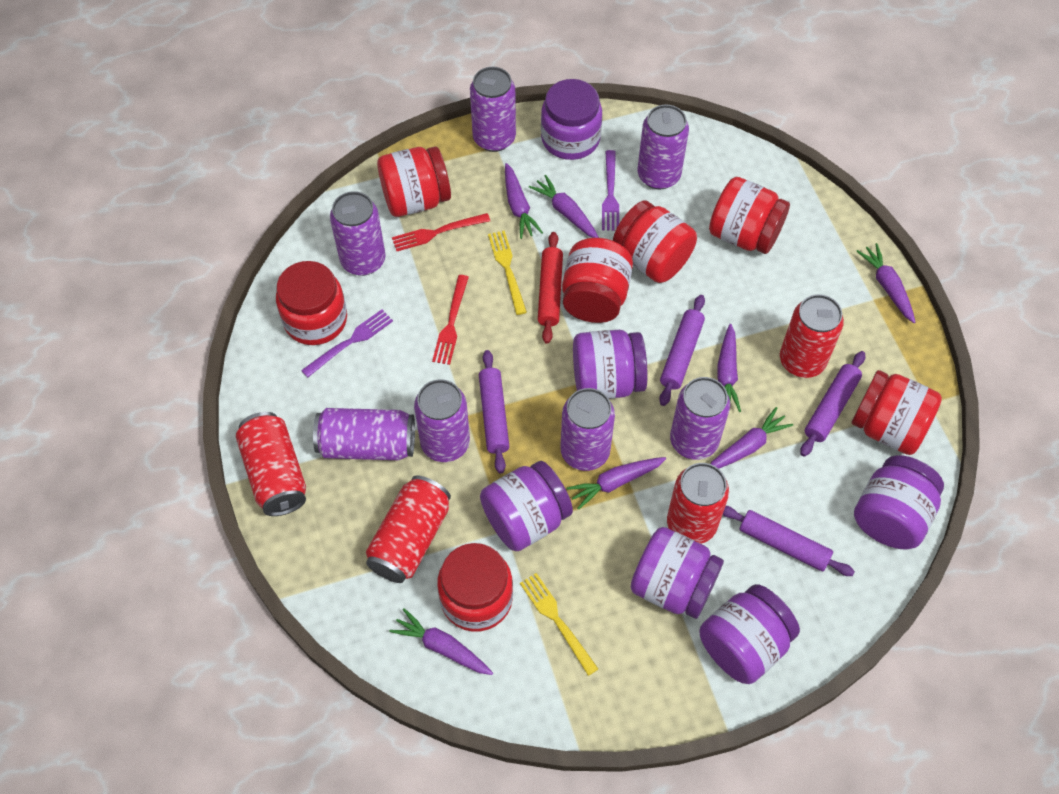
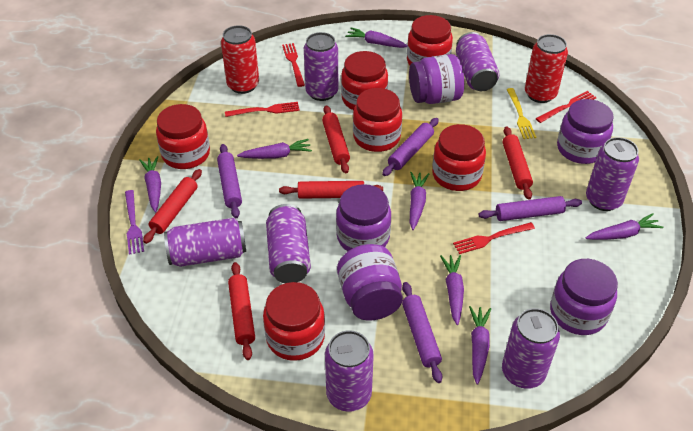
purple fork: 2 -> 1
purple jar: 6 -> 5
red can: 4 -> 2
red fork: 2 -> 4
red jar: 7 -> 6
red rolling pin: 1 -> 5
yellow fork: 2 -> 1

